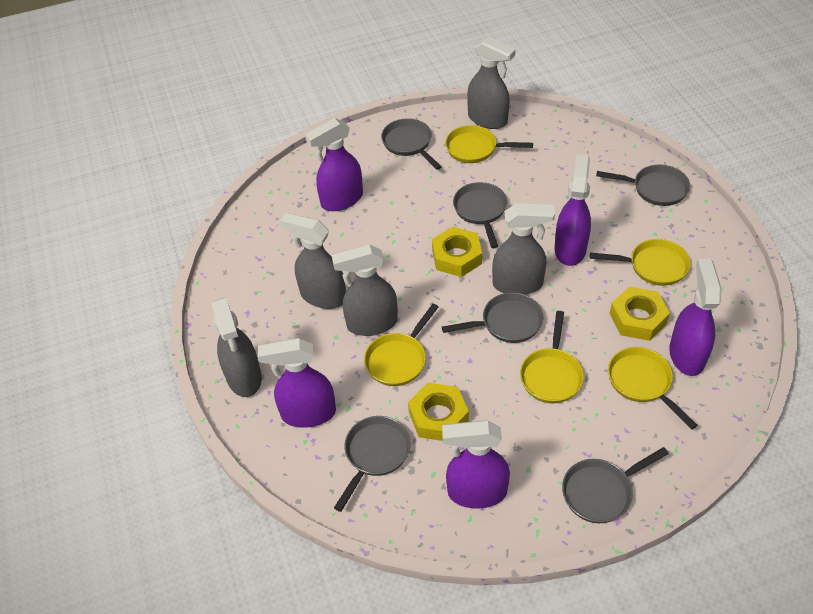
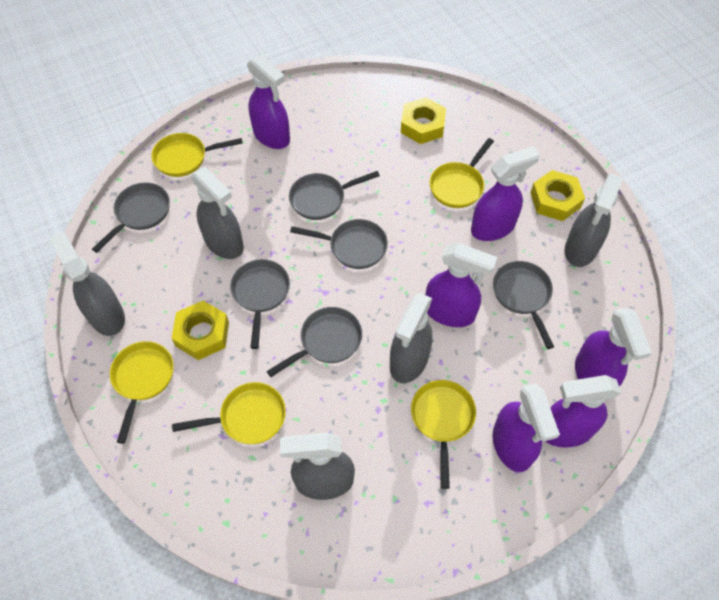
purple spray bottle: 5 -> 6

